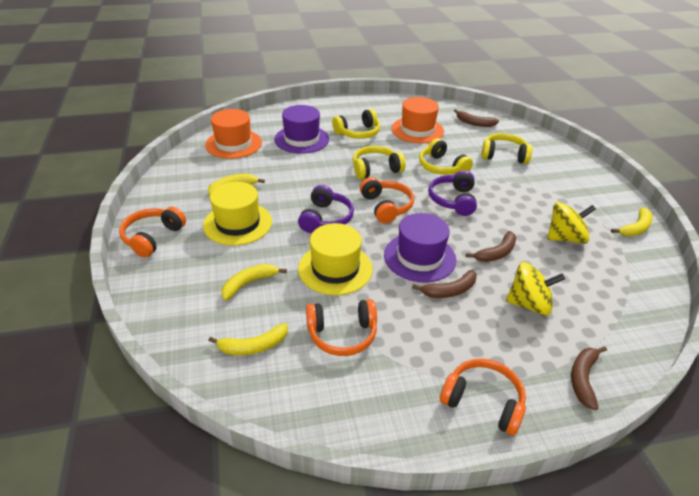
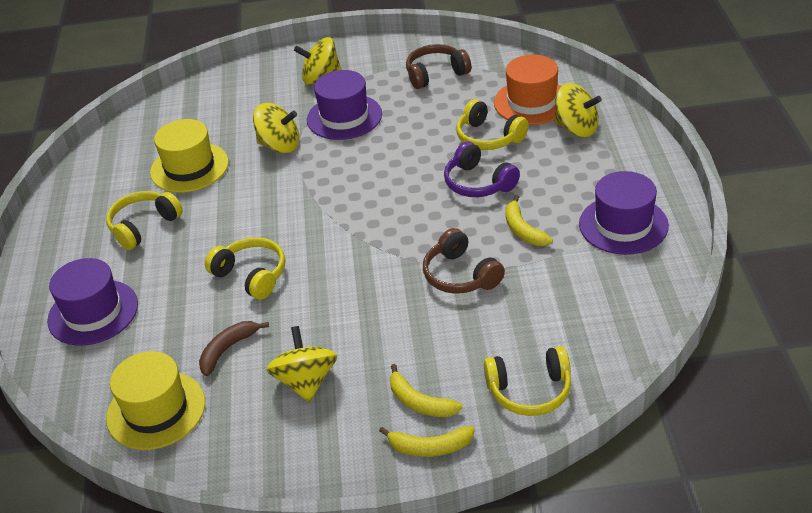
brown banana: 4 -> 1
brown headphones: 0 -> 2
orange hat: 2 -> 1
orange headphones: 4 -> 0
purple hat: 2 -> 3
purple headphones: 2 -> 1
yellow banana: 4 -> 3
yellow spinning top: 2 -> 4

